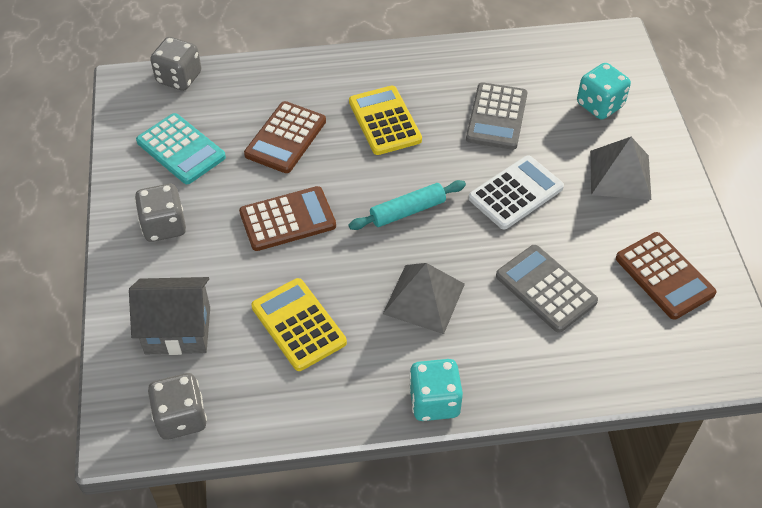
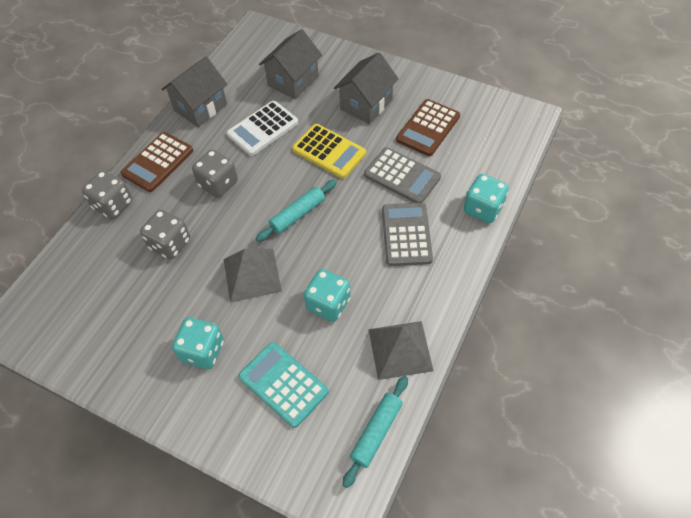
brown calculator: 3 -> 2
grey house: 1 -> 3
turquoise dice: 2 -> 3
turquoise rolling pin: 1 -> 2
yellow calculator: 2 -> 1

